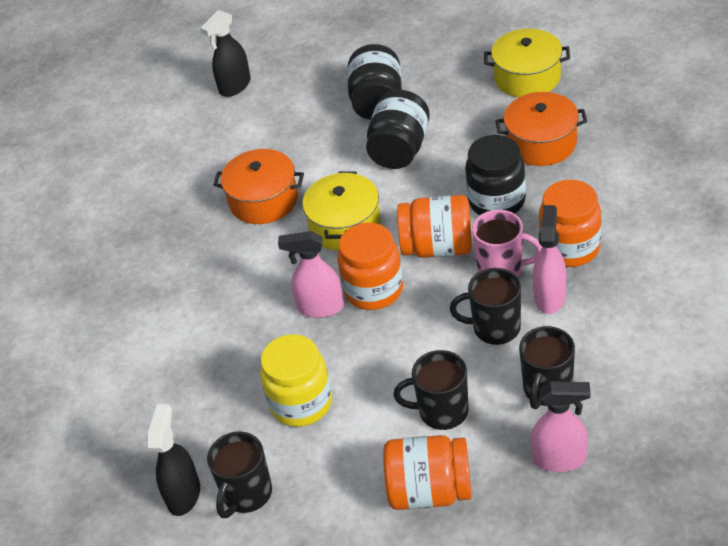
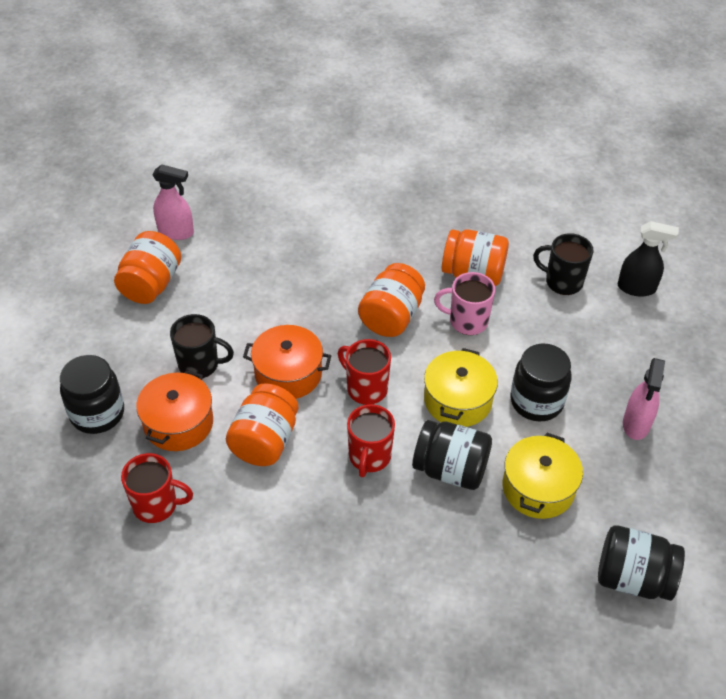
black jar: 3 -> 4
black mug: 4 -> 2
black spray bottle: 2 -> 1
pink spray bottle: 3 -> 2
red mug: 0 -> 3
yellow jar: 1 -> 0

